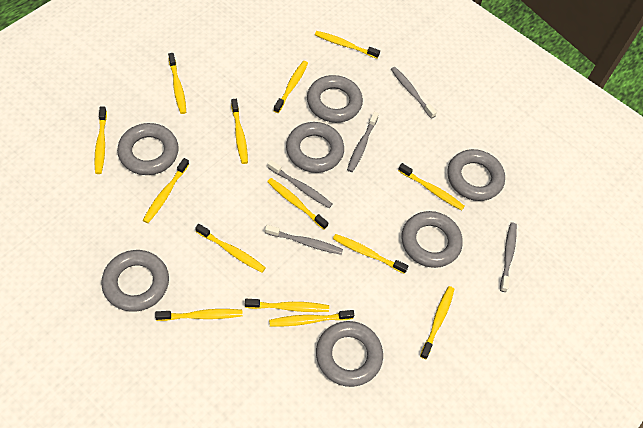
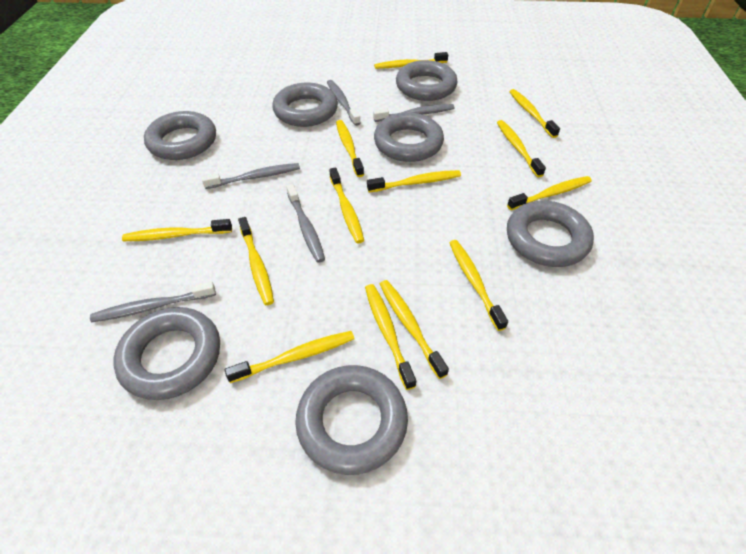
yellow toothbrush: 14 -> 13

